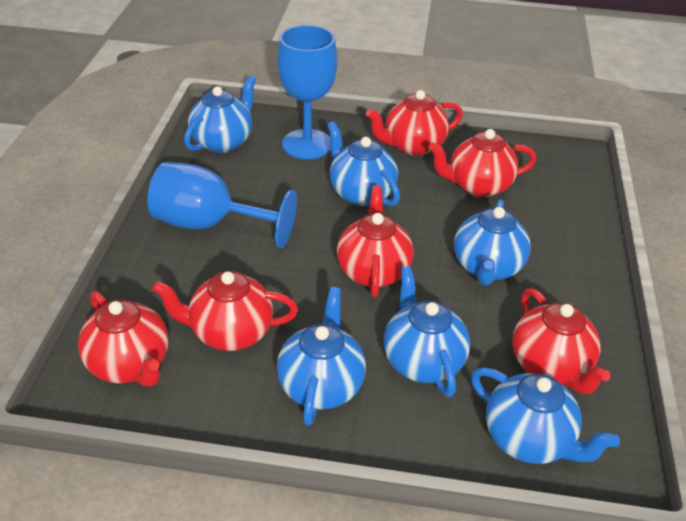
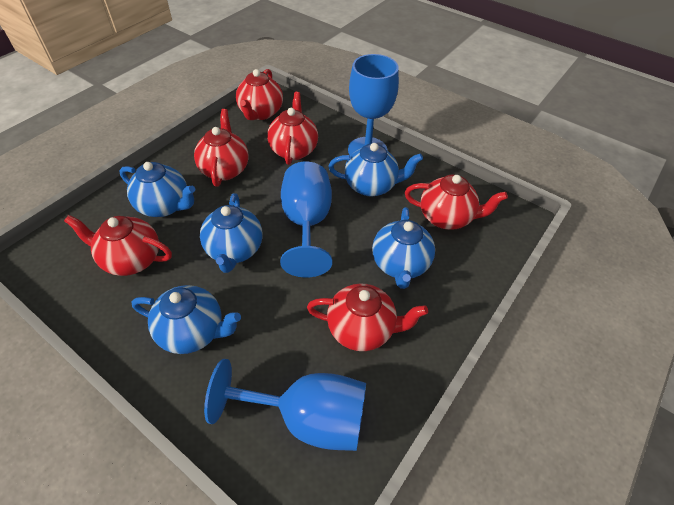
blue goblet: 2 -> 3
blue teapot: 6 -> 5

